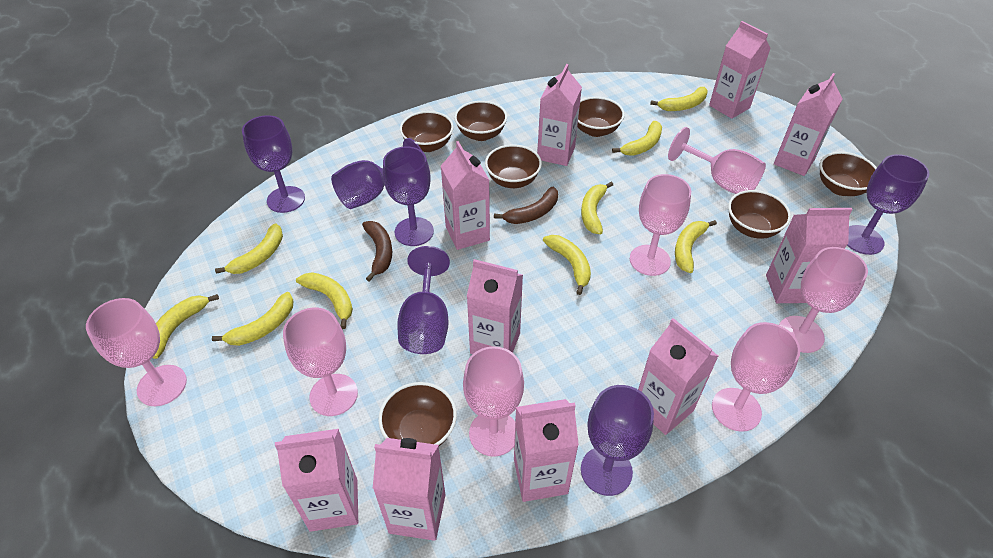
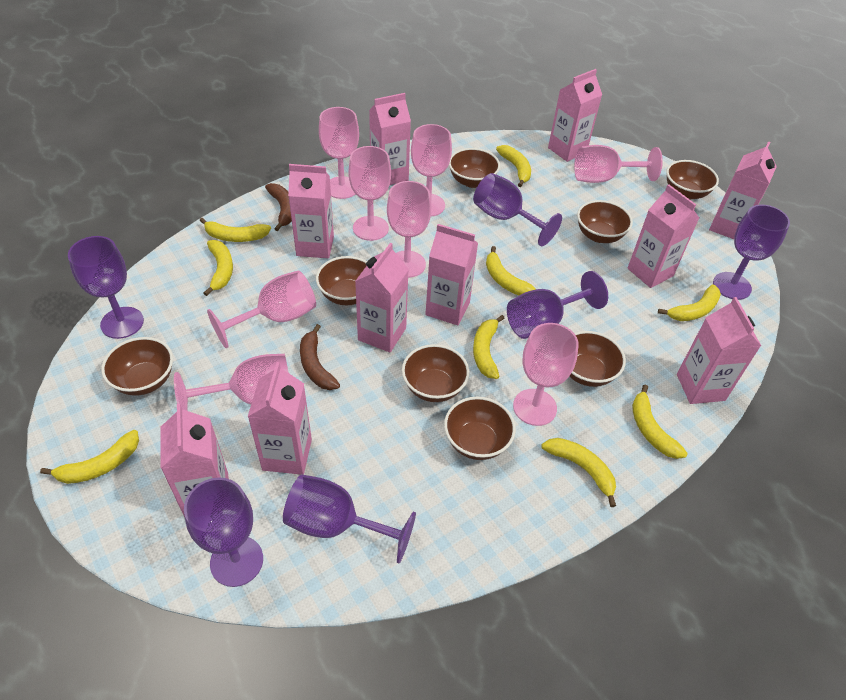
brown bowl: 7 -> 8
pink goblet: 7 -> 8

